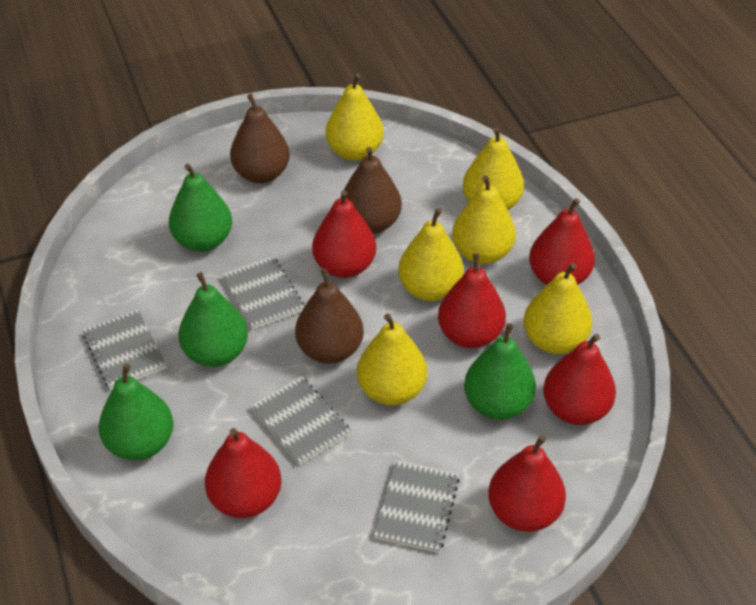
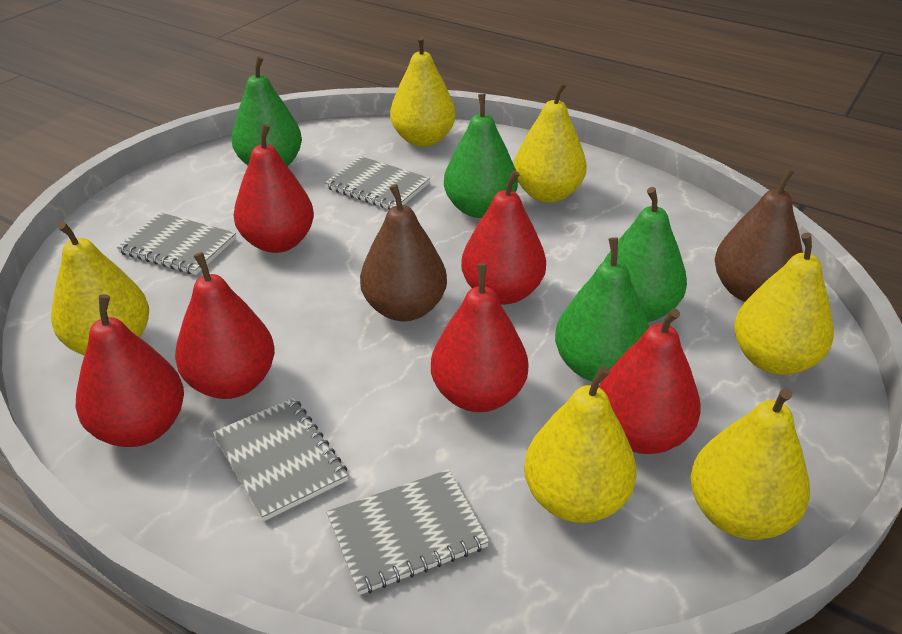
brown pear: 3 -> 2

